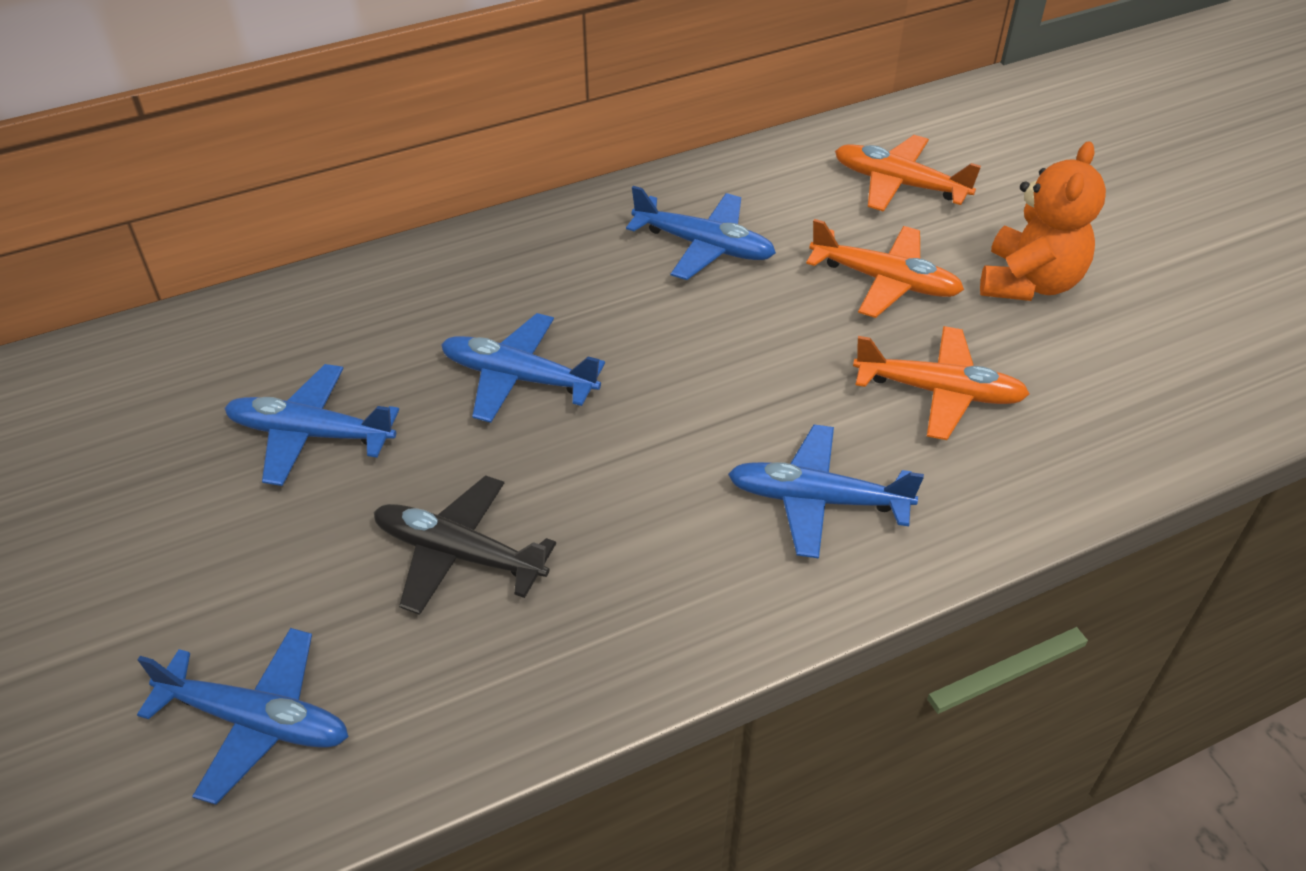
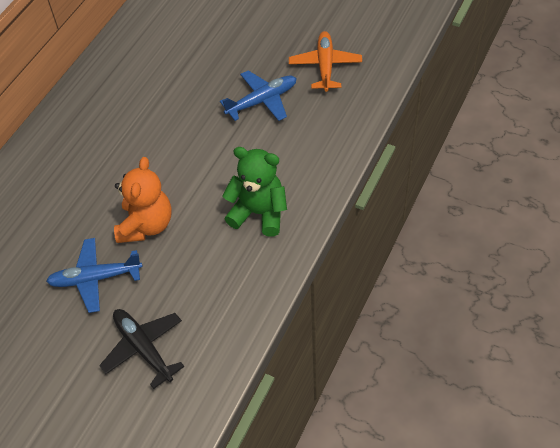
blue plane: 5 -> 2
green teddy bear: 0 -> 1
orange plane: 3 -> 1

